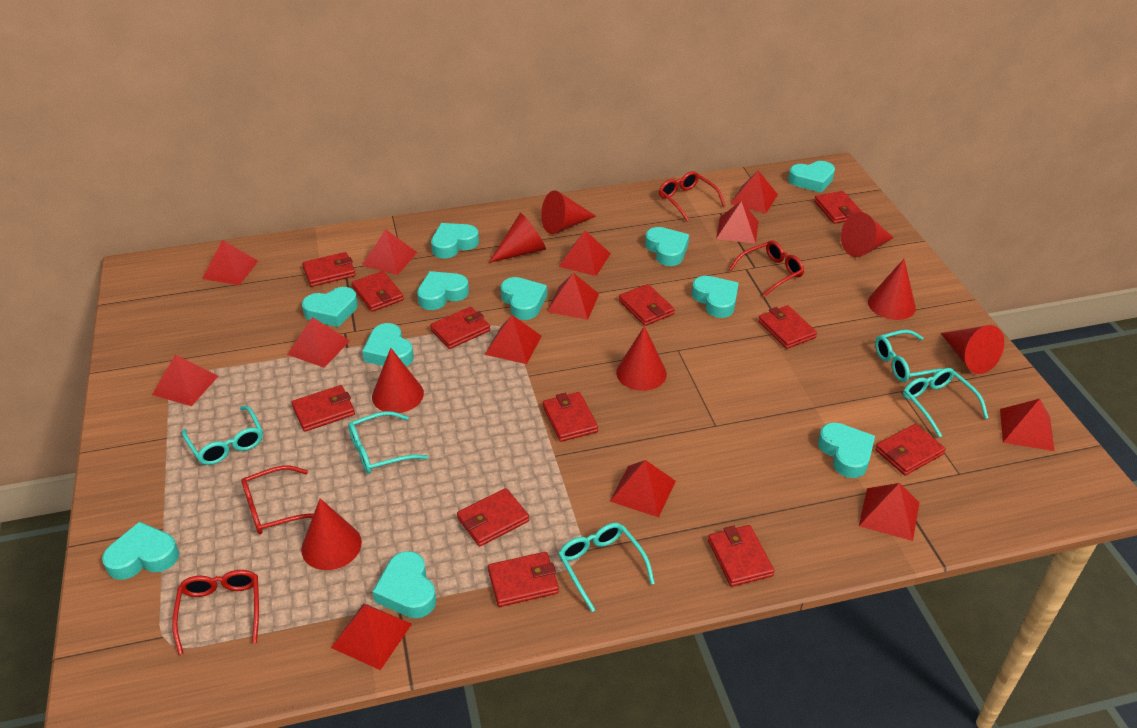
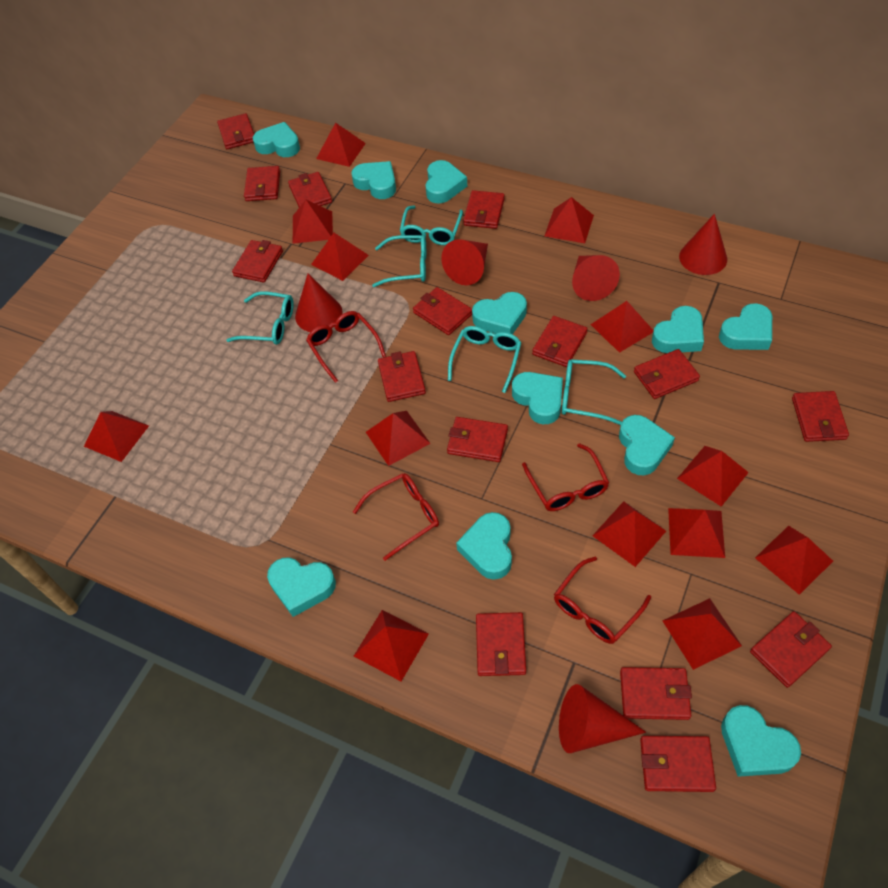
red cone: 8 -> 5
red wallet: 12 -> 15

